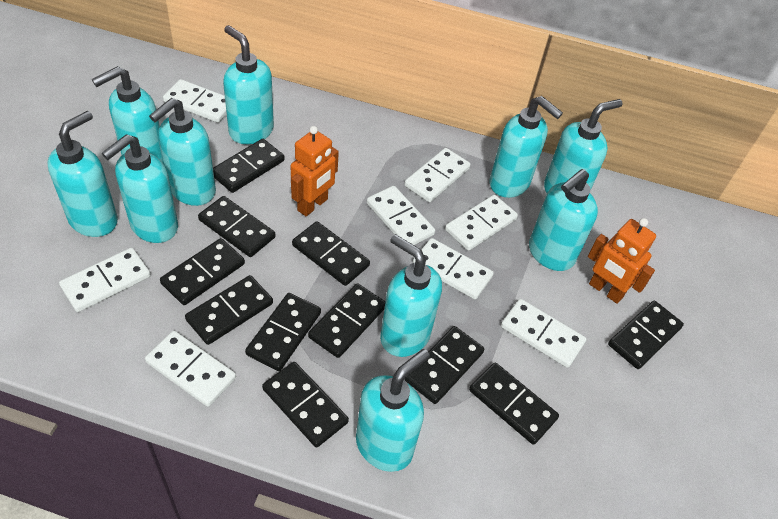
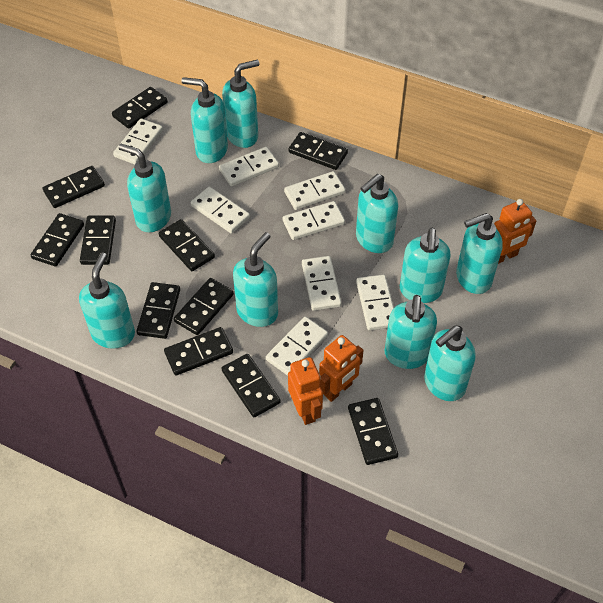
orange robot: 2 -> 3

